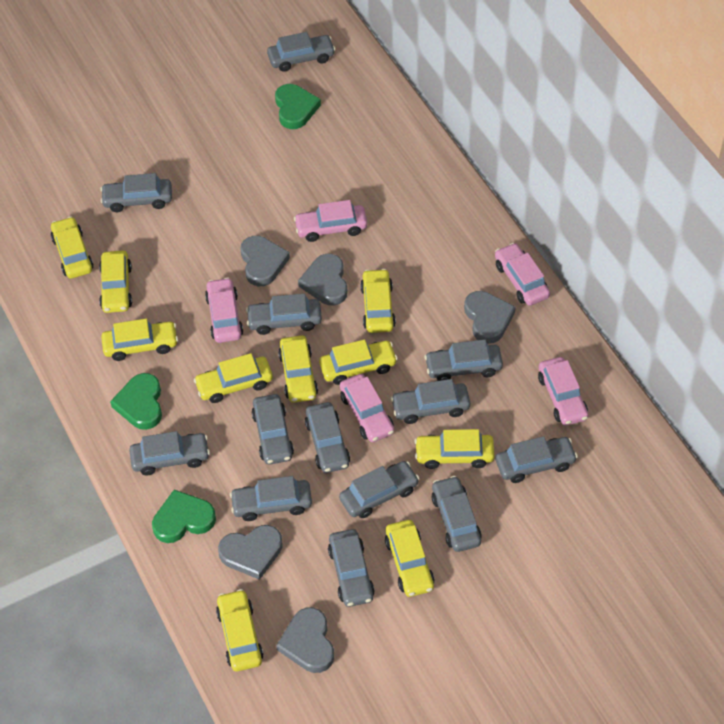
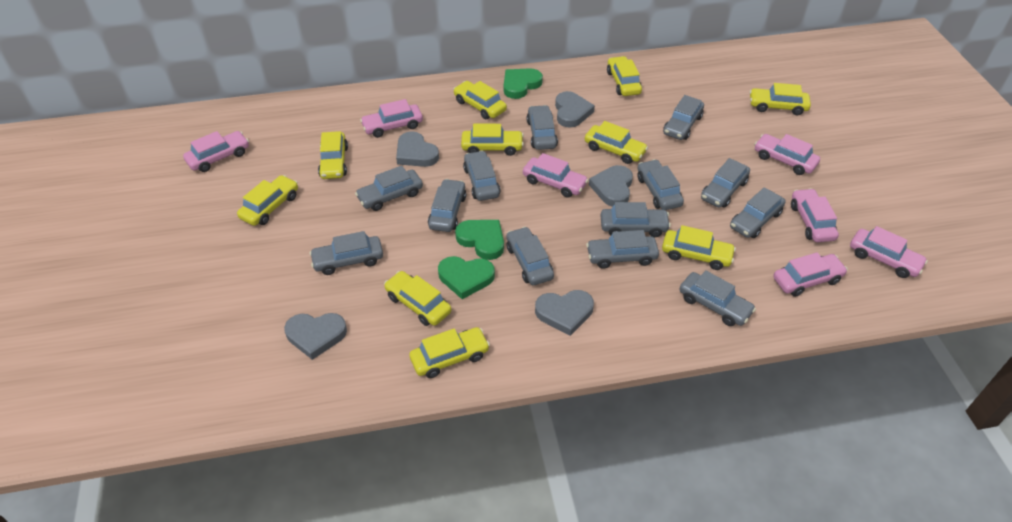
pink car: 5 -> 7

